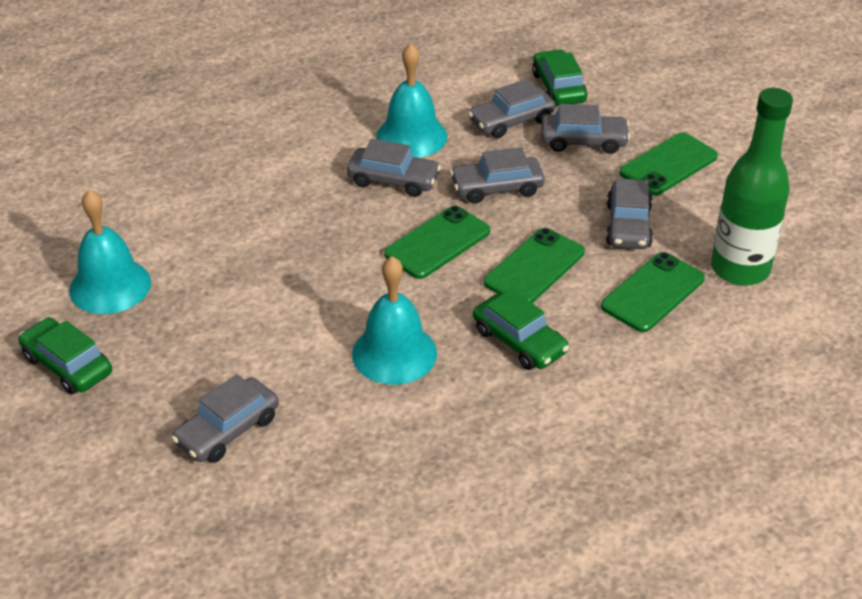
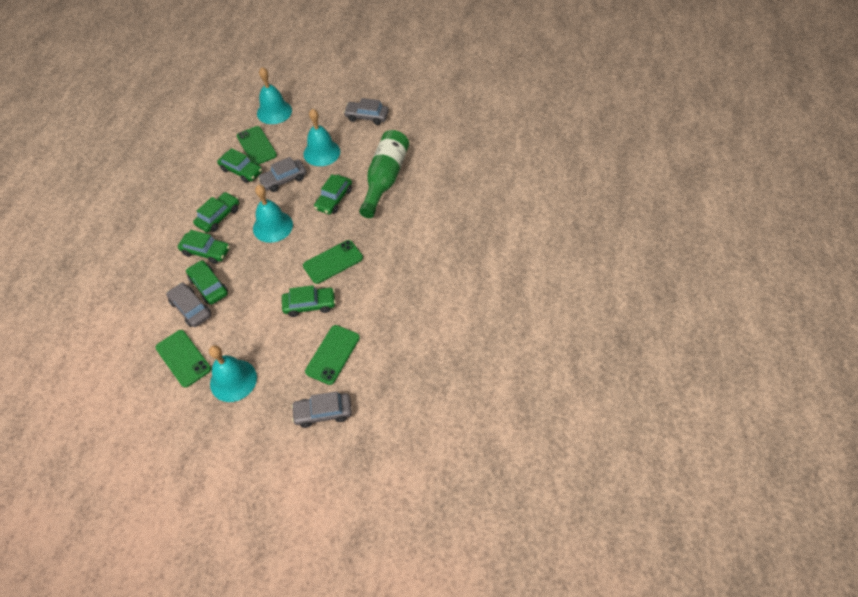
green car: 3 -> 6
grey car: 6 -> 4
turquoise bell: 3 -> 4

